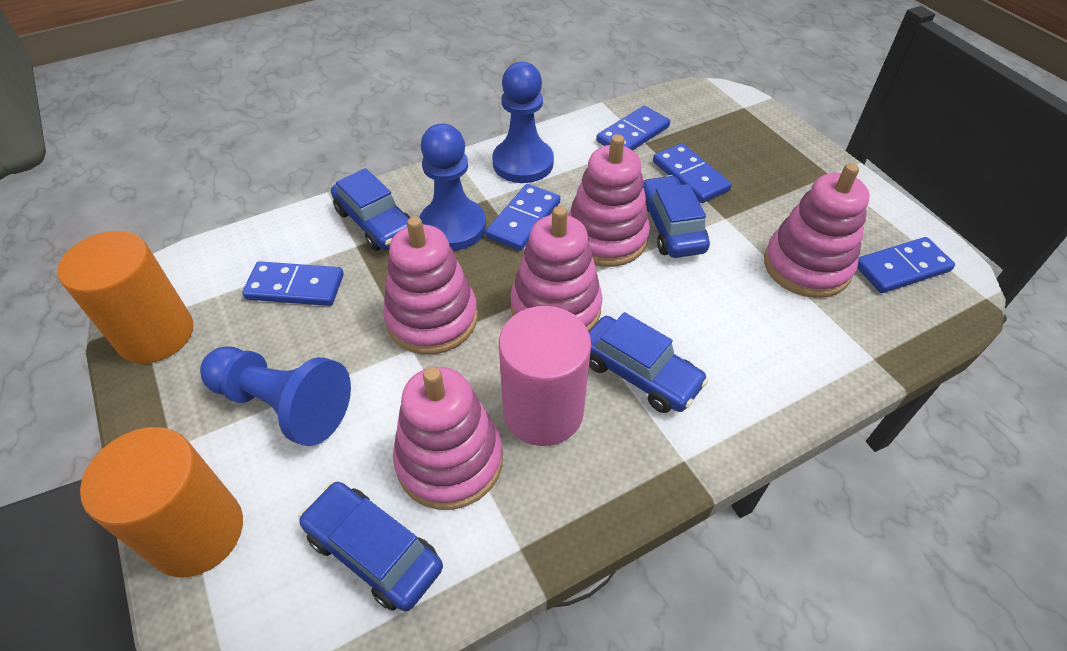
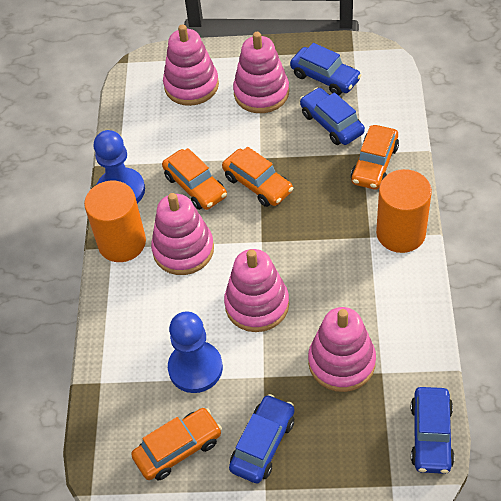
blue domino: 5 -> 0
blue pawn: 3 -> 2
orange car: 0 -> 4
pink cylinder: 1 -> 0

